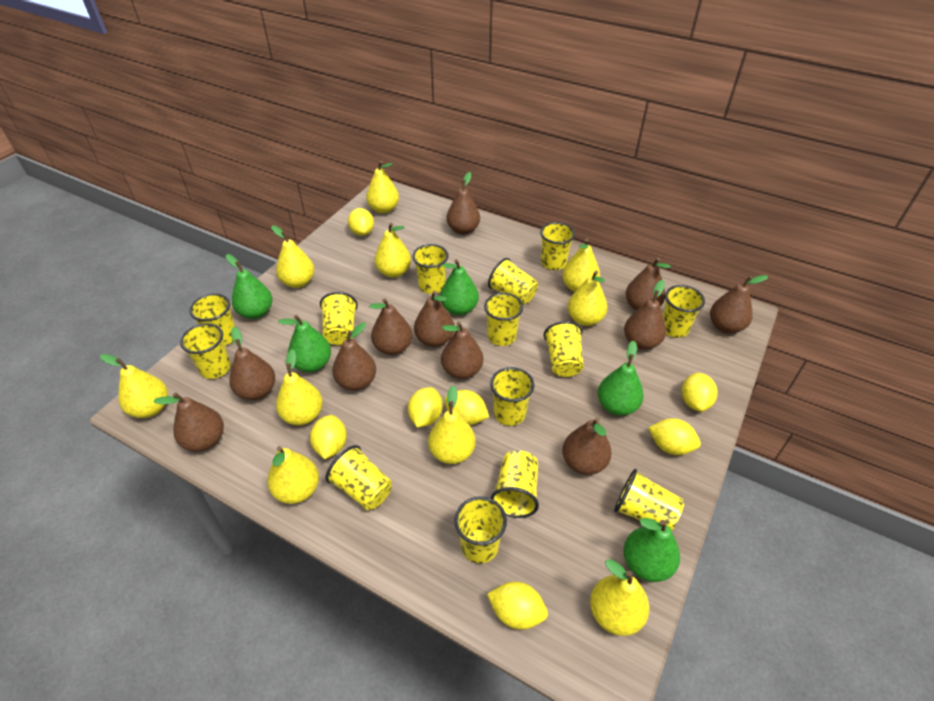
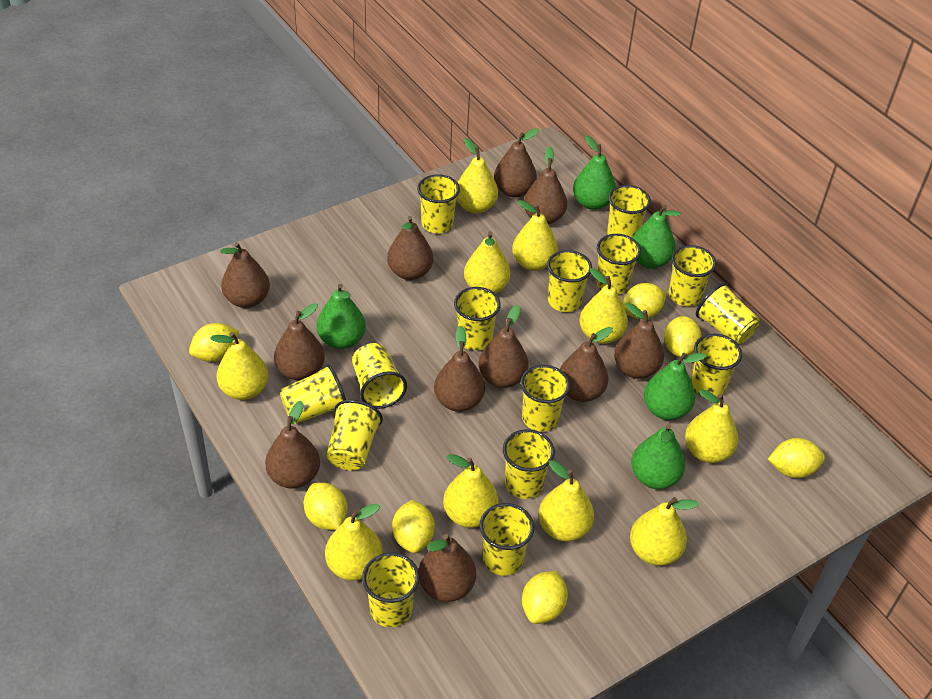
yellow cup: 14 -> 15

